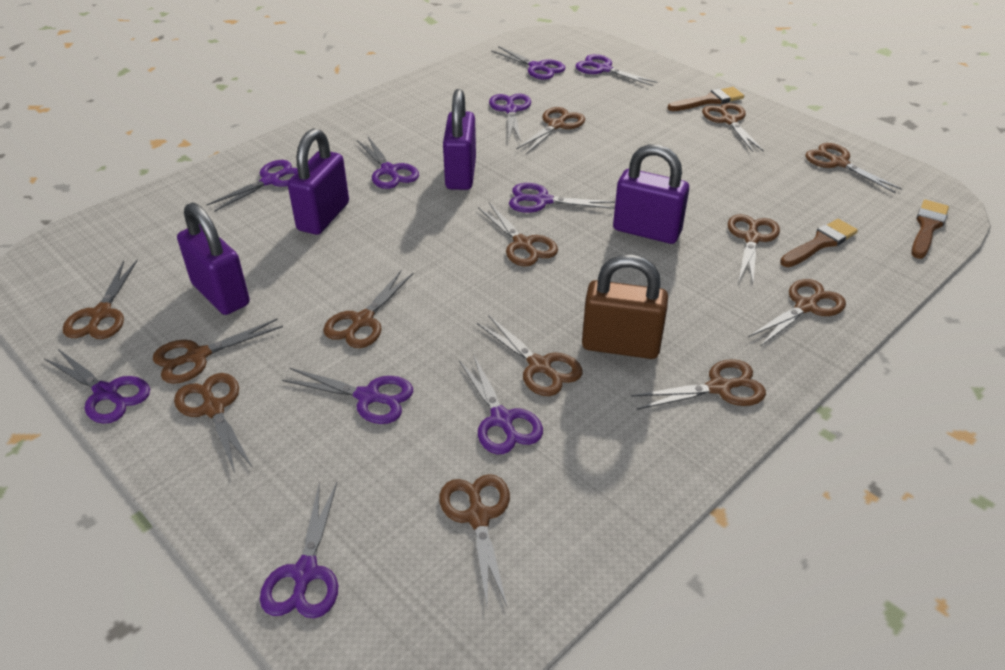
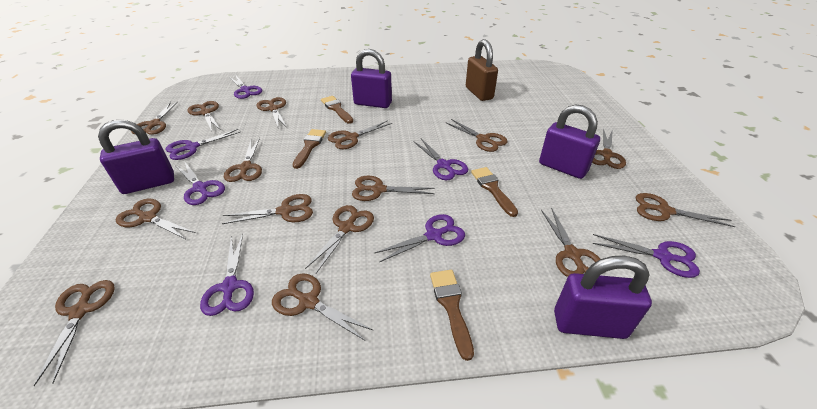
brown brush: 3 -> 4
brown scissors: 13 -> 15
purple scissors: 10 -> 7

